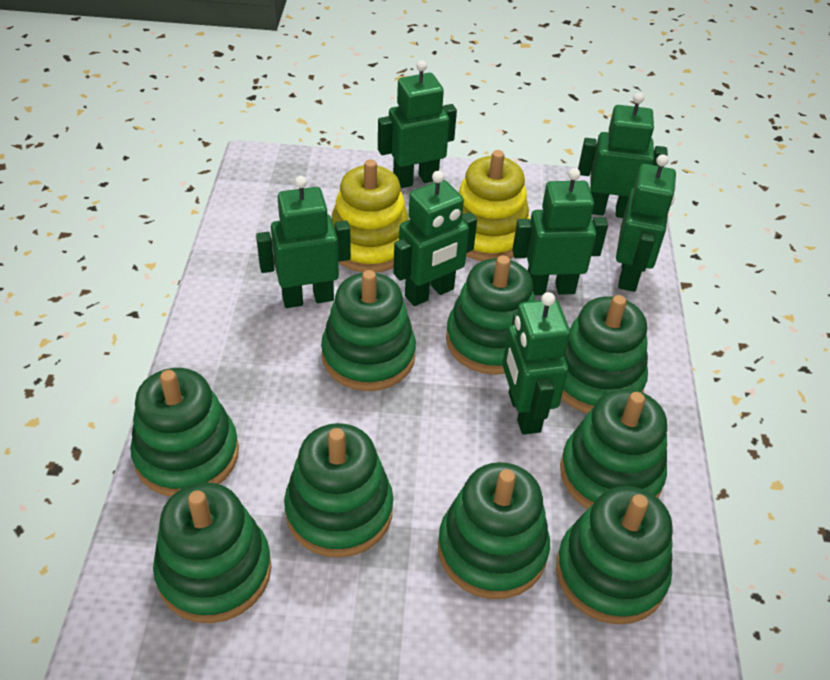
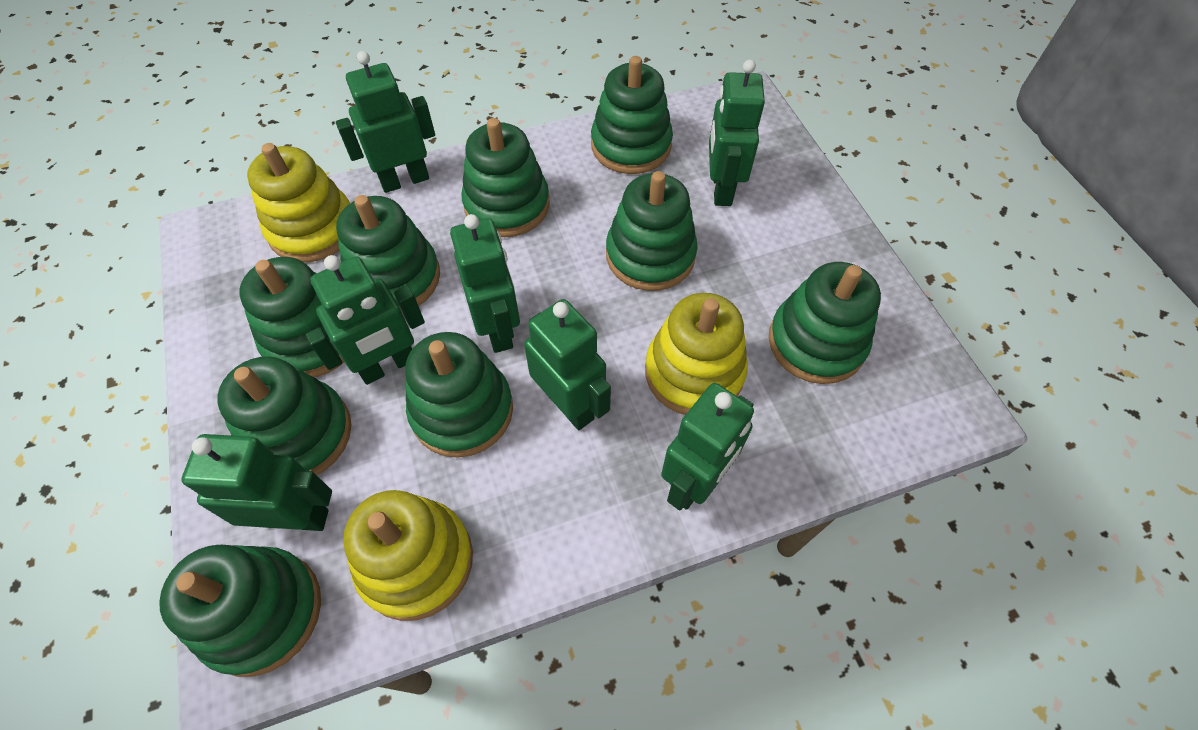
yellow stacking toy: 2 -> 3

